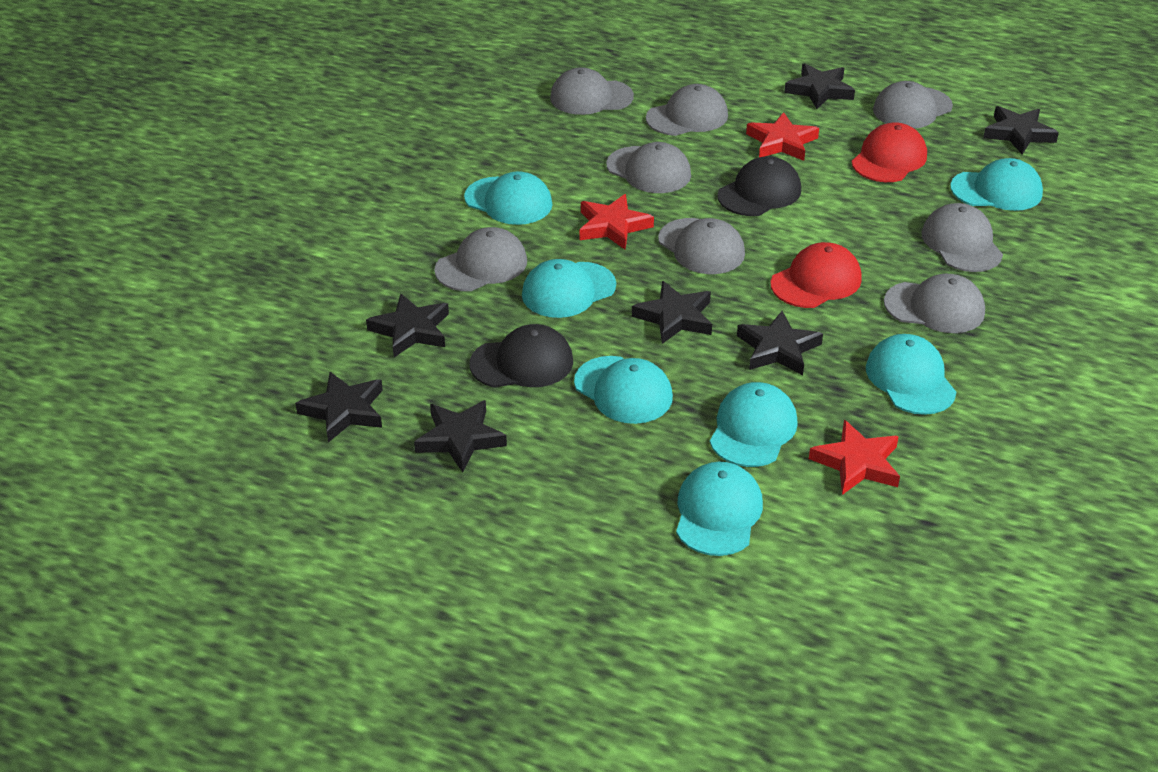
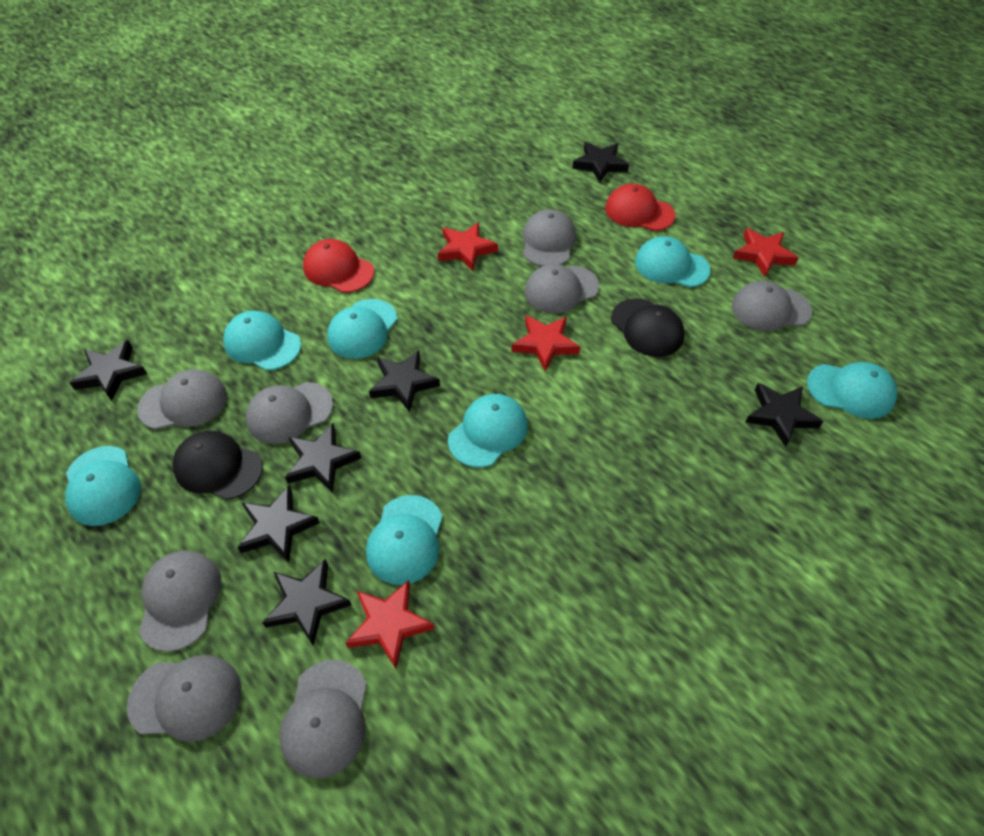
red star: 3 -> 4

